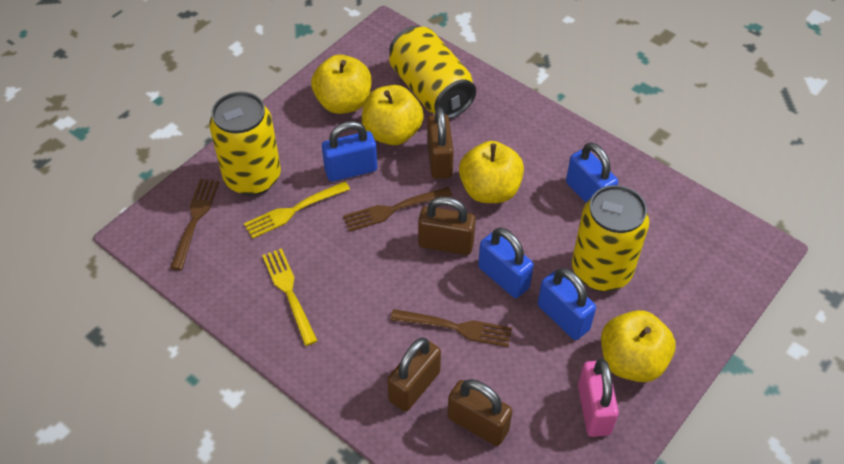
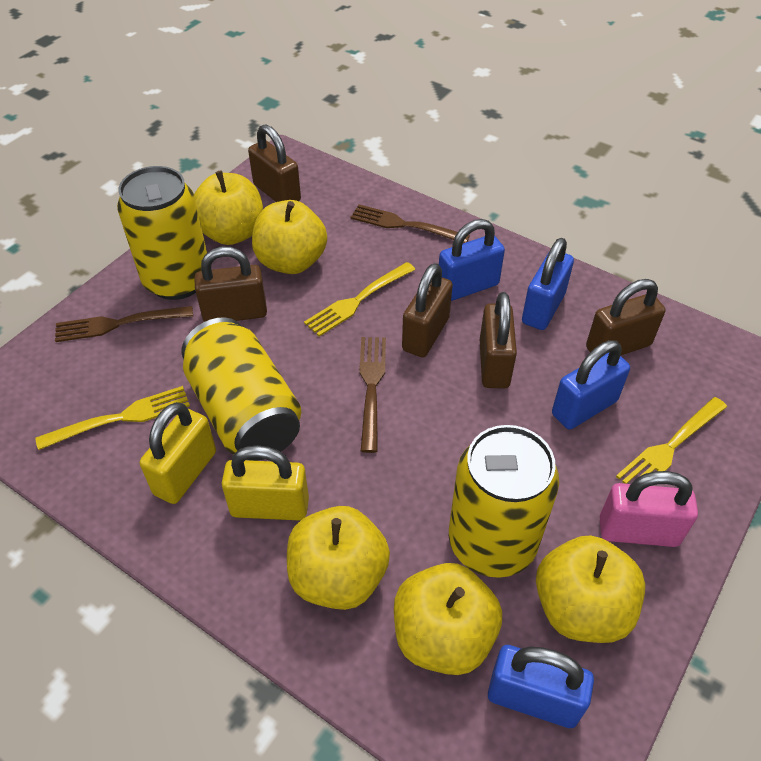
brown padlock: 4 -> 5
yellow apple: 4 -> 5
yellow fork: 2 -> 3
yellow padlock: 0 -> 2

